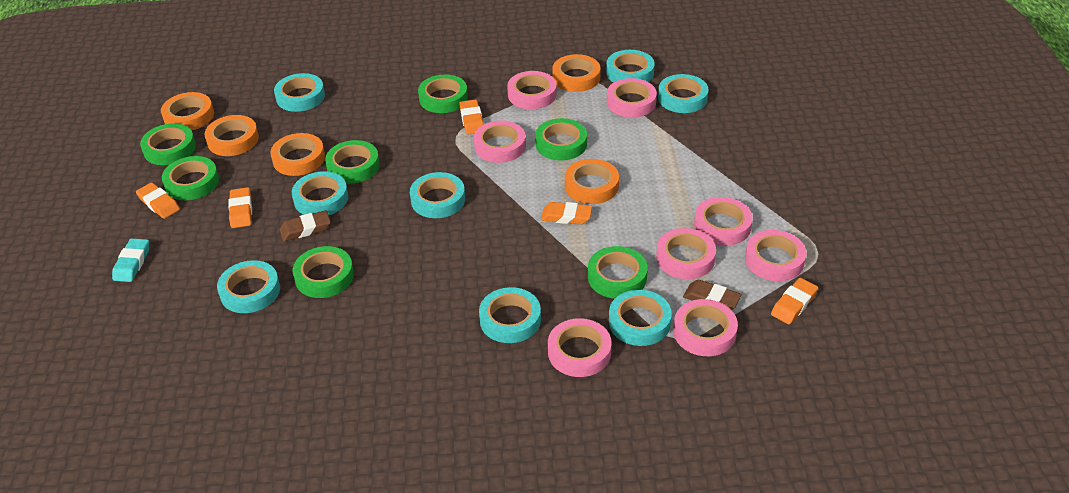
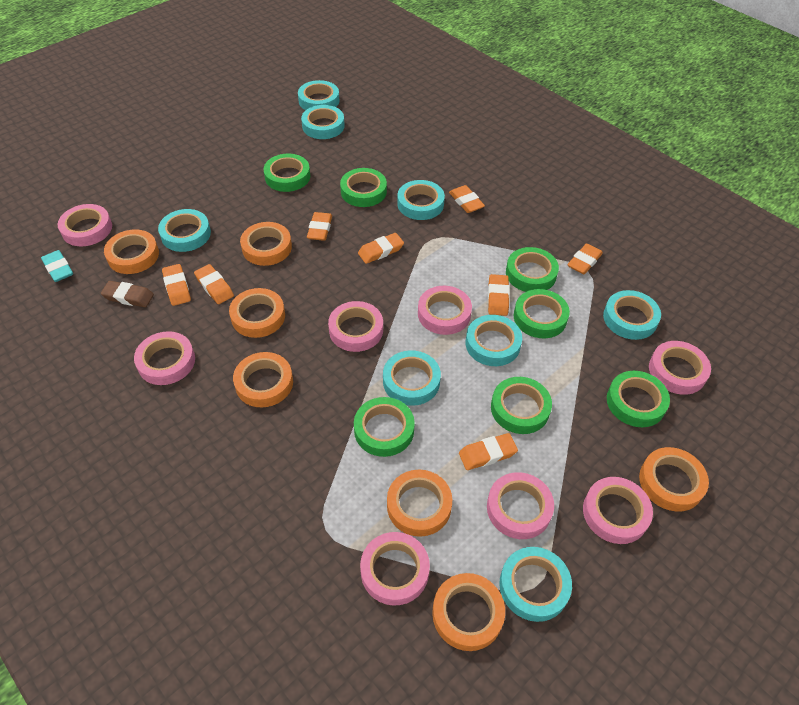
brown eraser: 2 -> 1
orange eraser: 5 -> 8
orange tape: 5 -> 7

